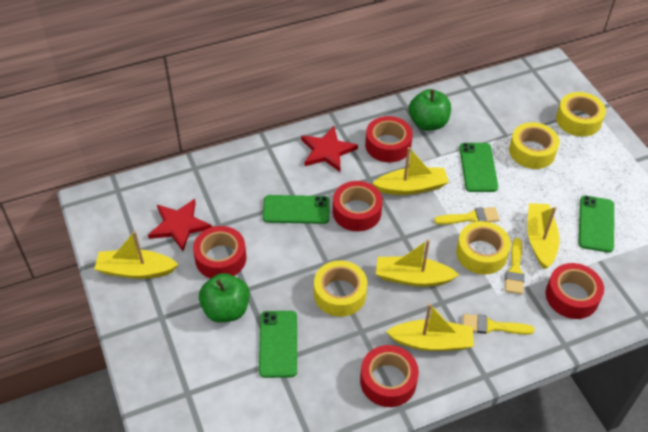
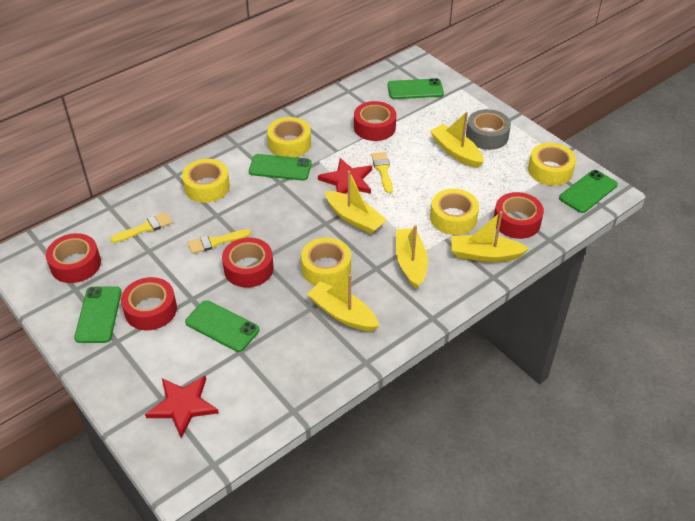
green apple: 2 -> 0
green phone: 4 -> 5
grey tape: 0 -> 1
yellow tape: 4 -> 5

